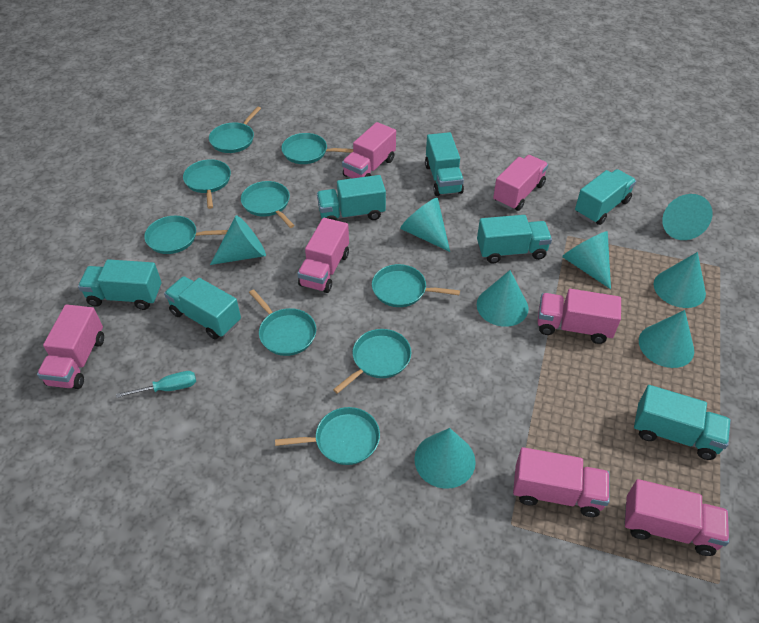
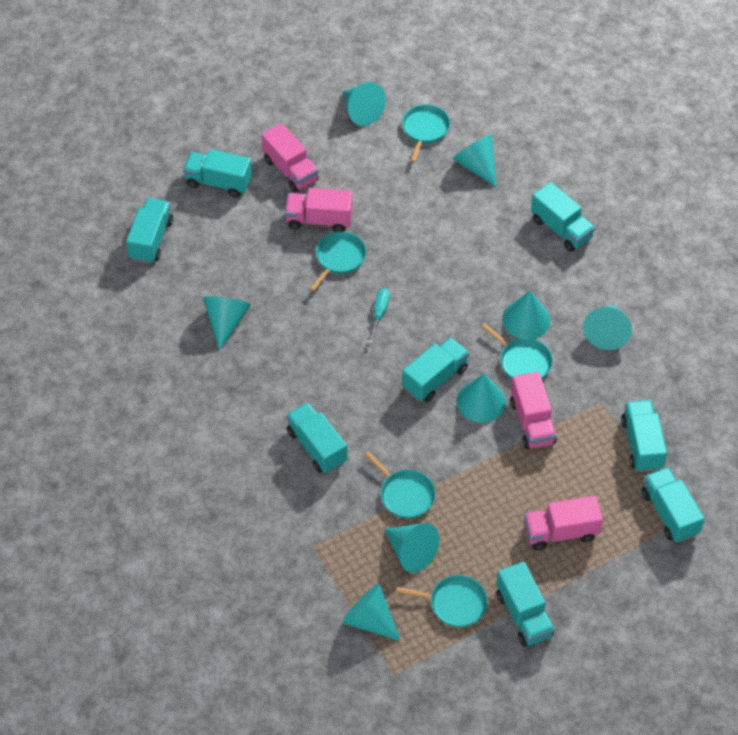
pink truck: 7 -> 4
turquoise pan: 9 -> 5
turquoise truck: 7 -> 8

